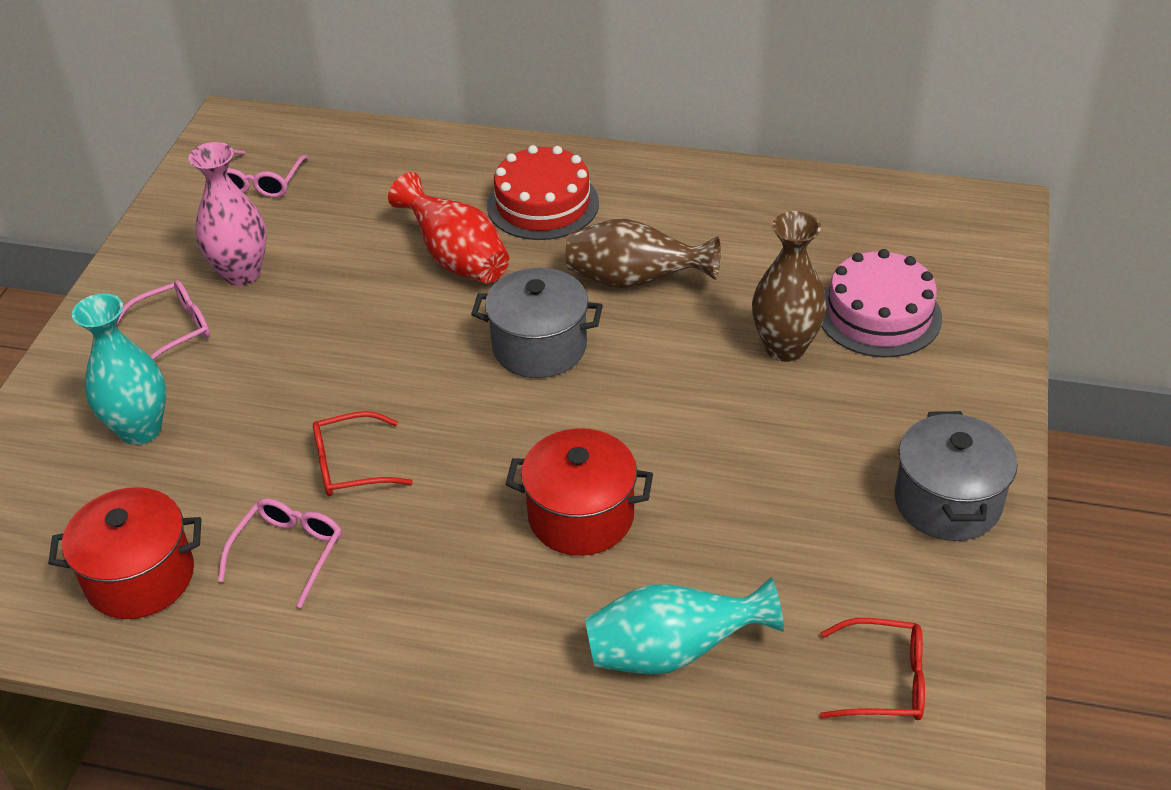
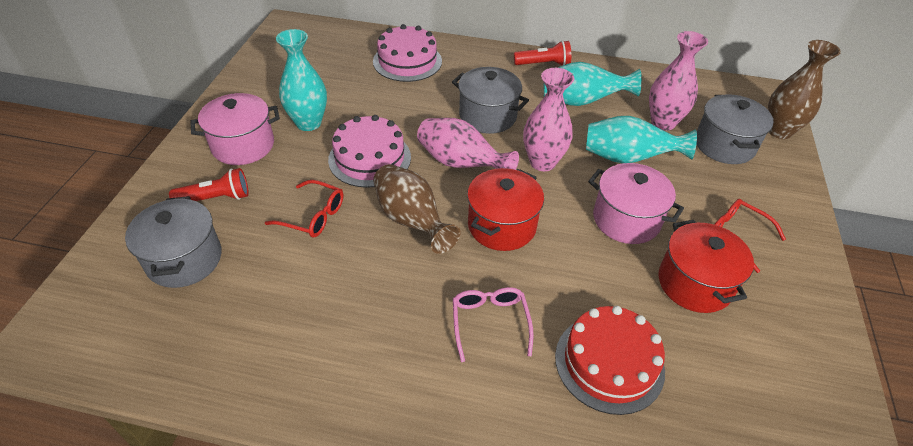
grey pot: 2 -> 3
pink cake: 1 -> 2
pink glasses: 3 -> 1
pink pot: 0 -> 2
pink vase: 1 -> 3
red flashlight: 0 -> 2
red vase: 1 -> 0
turquoise vase: 2 -> 3

